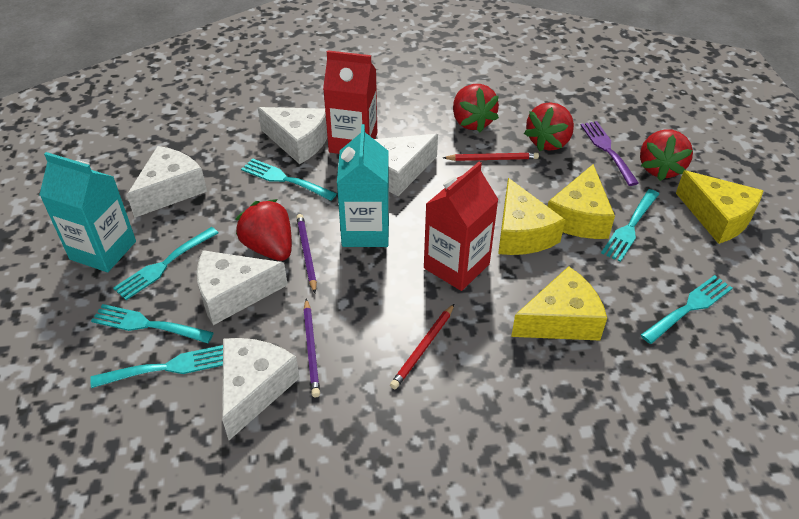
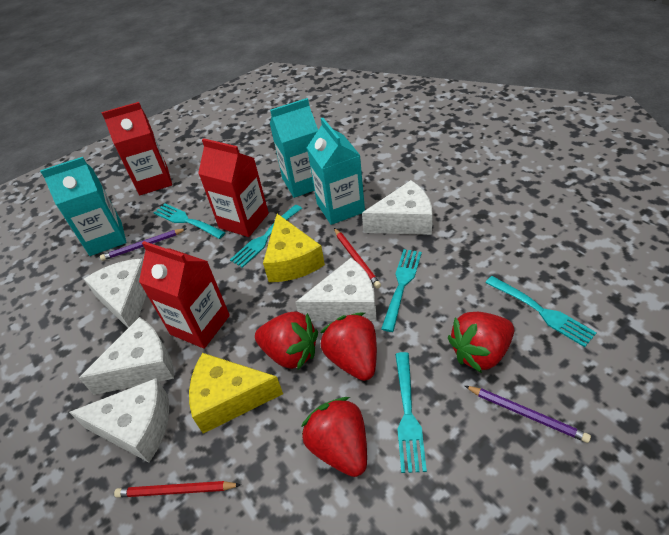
purple fork: 1 -> 0
red carton: 2 -> 3
turquoise carton: 2 -> 3
turquoise fork: 6 -> 5
yellow cheese: 4 -> 2

